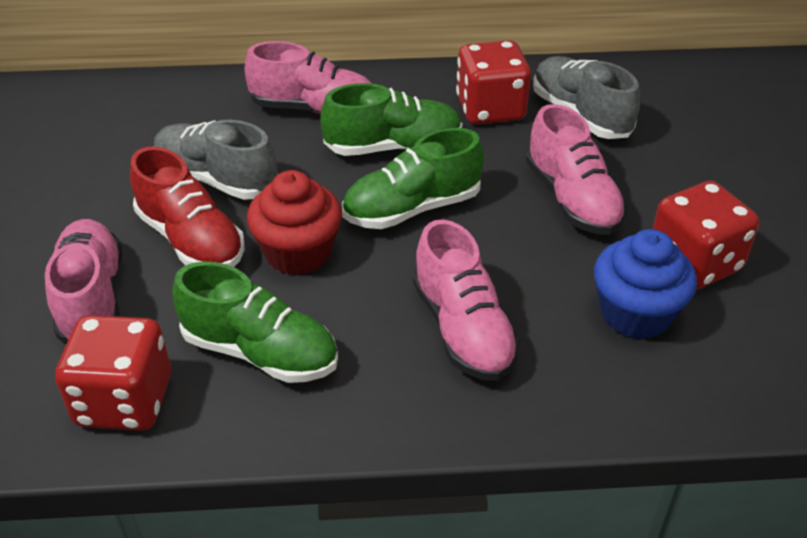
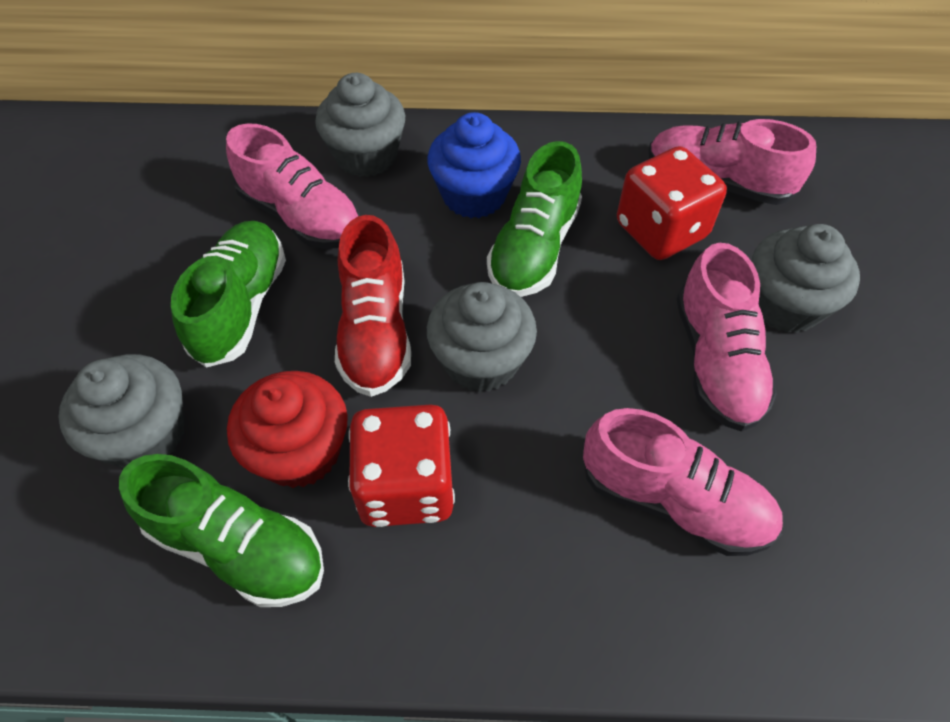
grey cupcake: 0 -> 4
grey shoe: 2 -> 0
red dice: 3 -> 2

